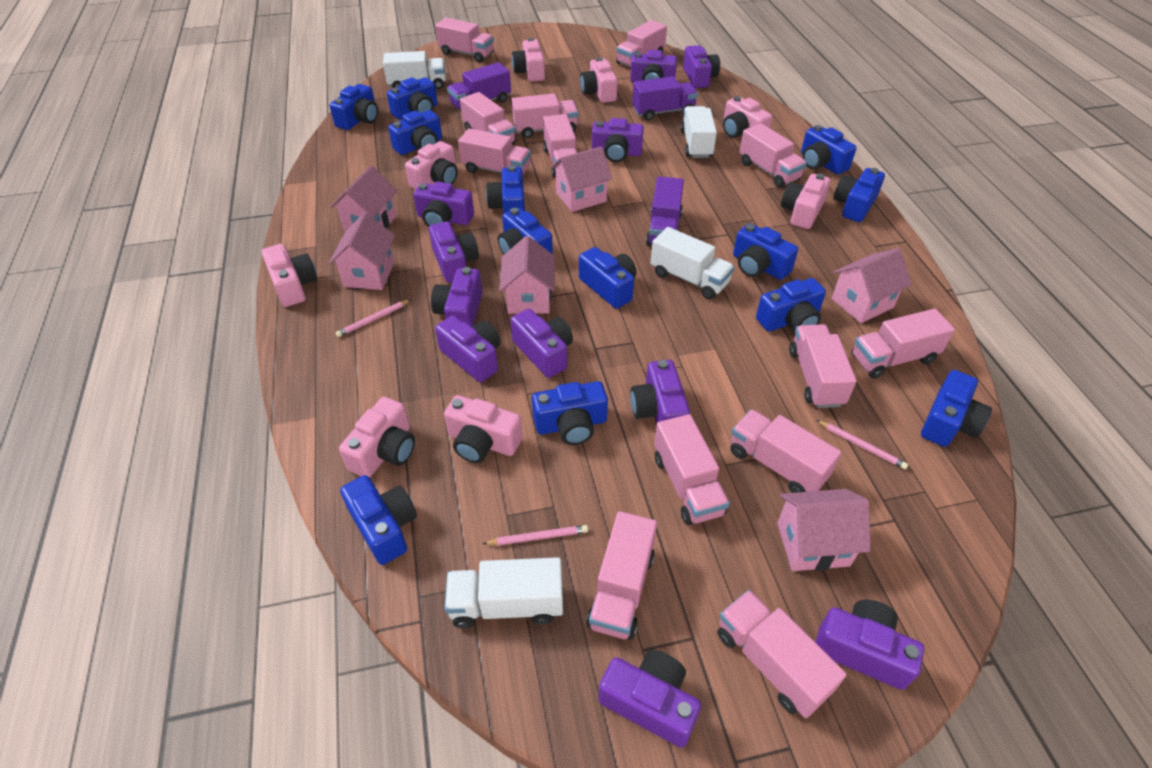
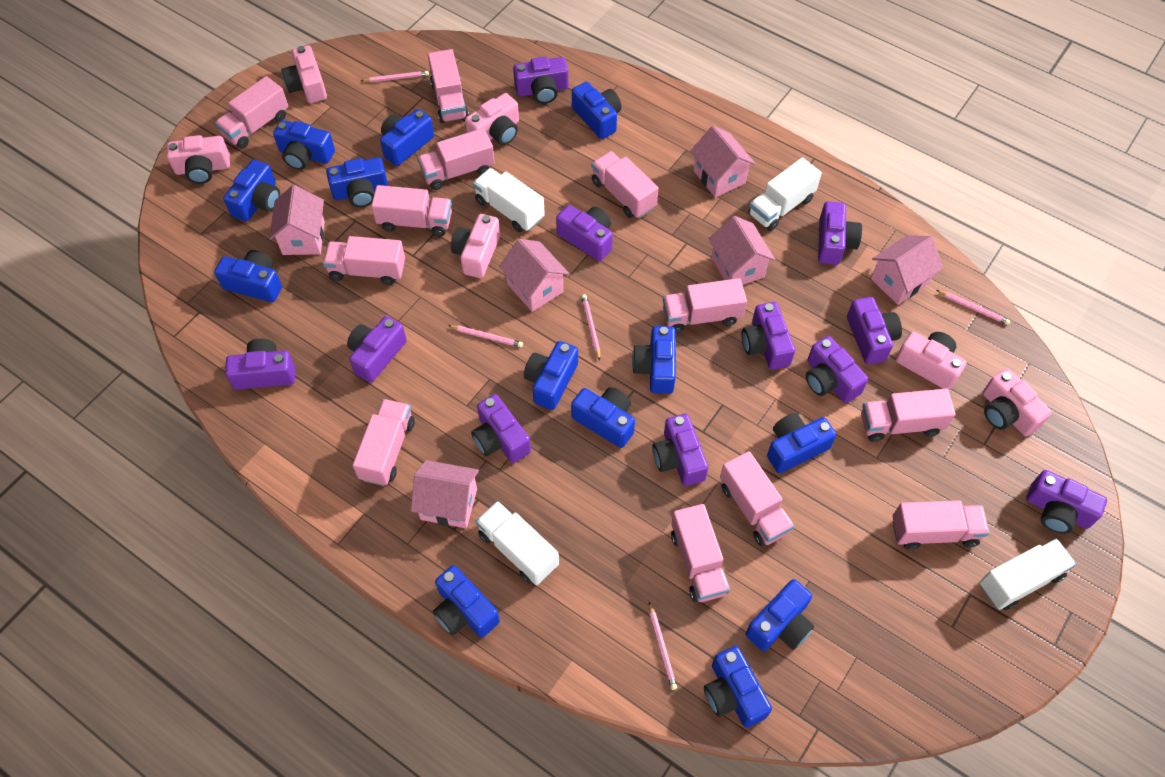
pink camera: 8 -> 6
pink pencil: 3 -> 5
pink truck: 13 -> 12
purple truck: 3 -> 0

